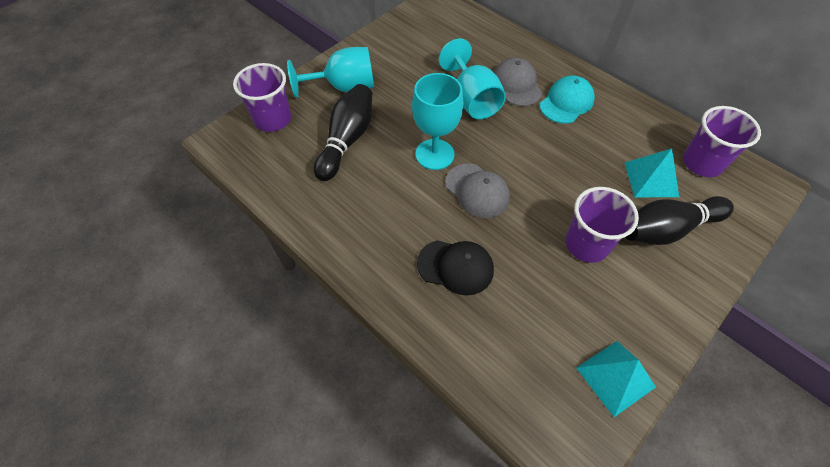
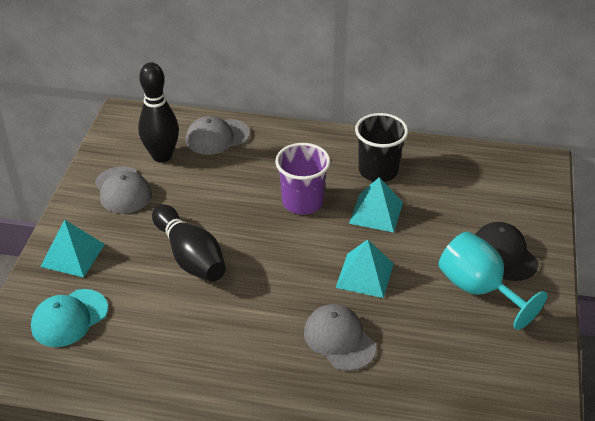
black cup: 0 -> 1
grey cap: 2 -> 3
purple cup: 3 -> 1
turquoise goblet: 3 -> 1
turquoise pyramid: 2 -> 3

